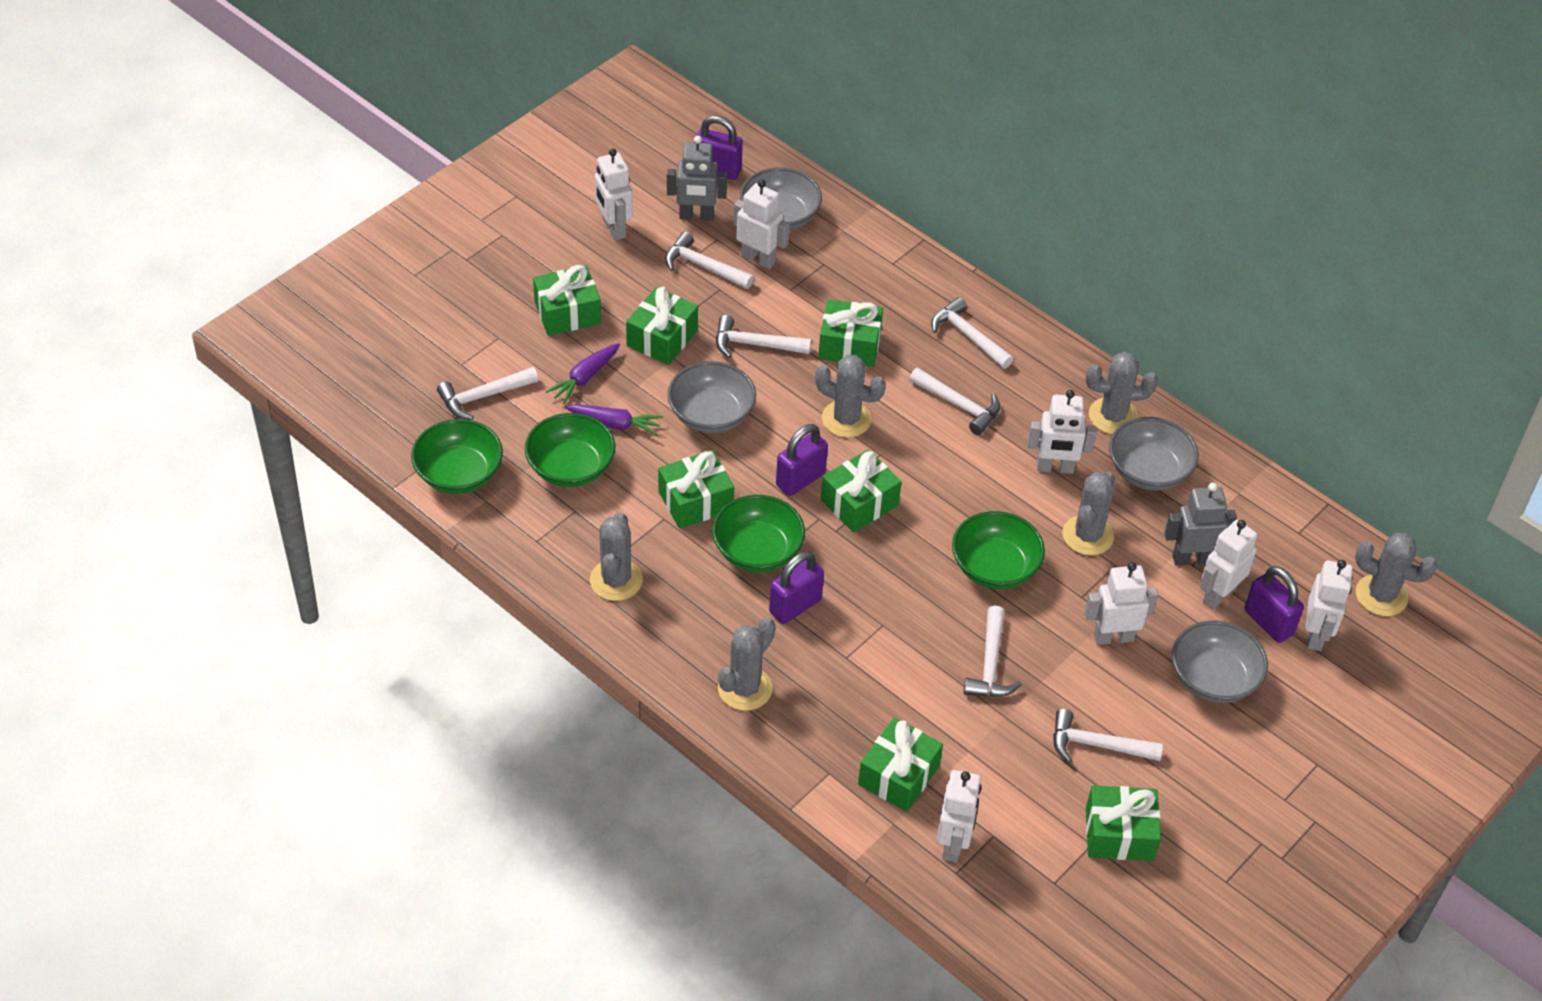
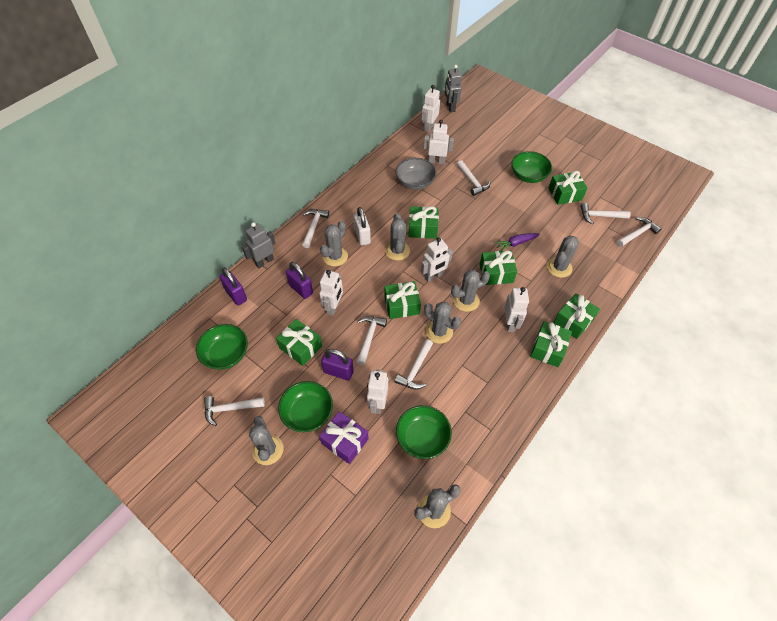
grey bowl: 4 -> 1
grey cactus: 6 -> 7
purple carrot: 2 -> 1
purple gift: 0 -> 1
purple padlock: 4 -> 3
white padlock: 0 -> 1
white robot: 7 -> 6

